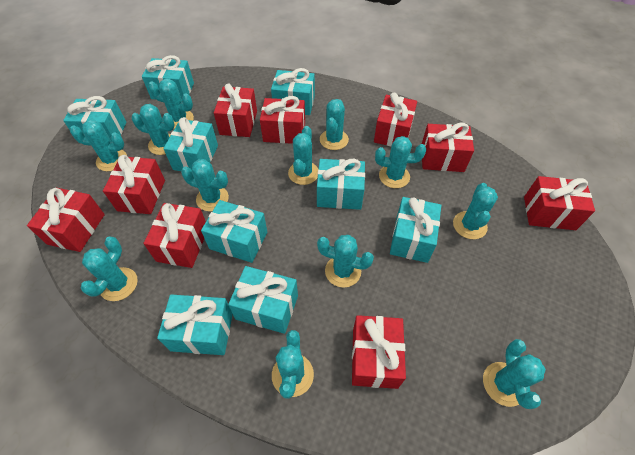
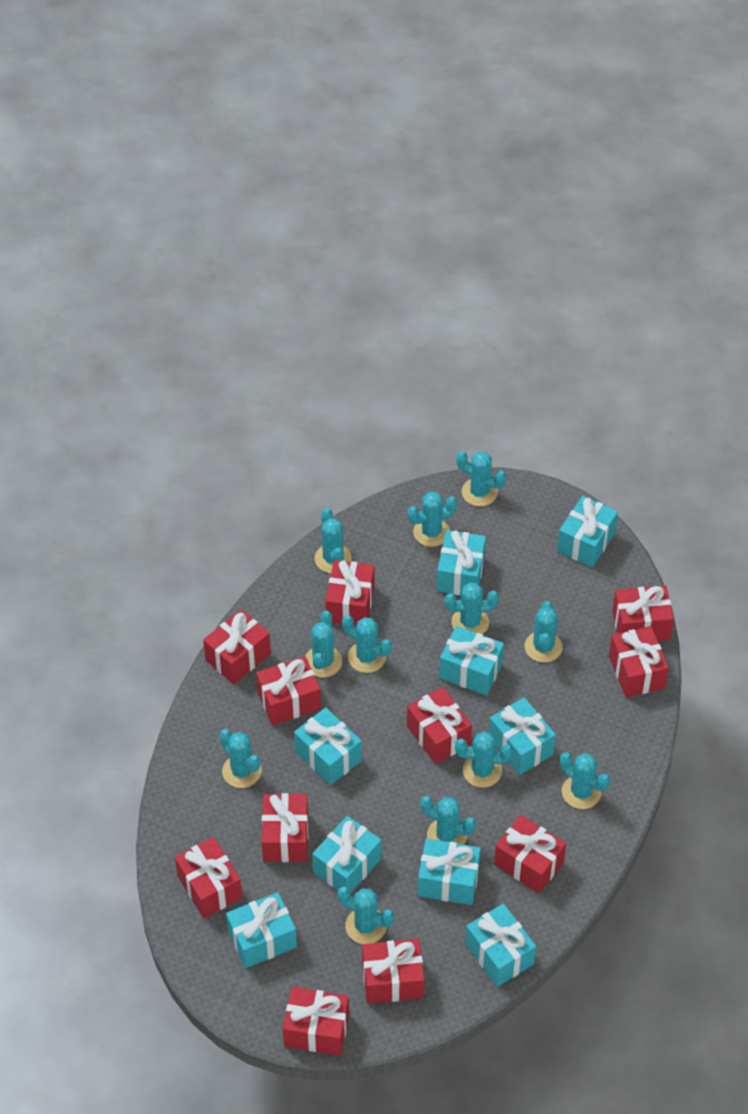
red gift: 9 -> 11

